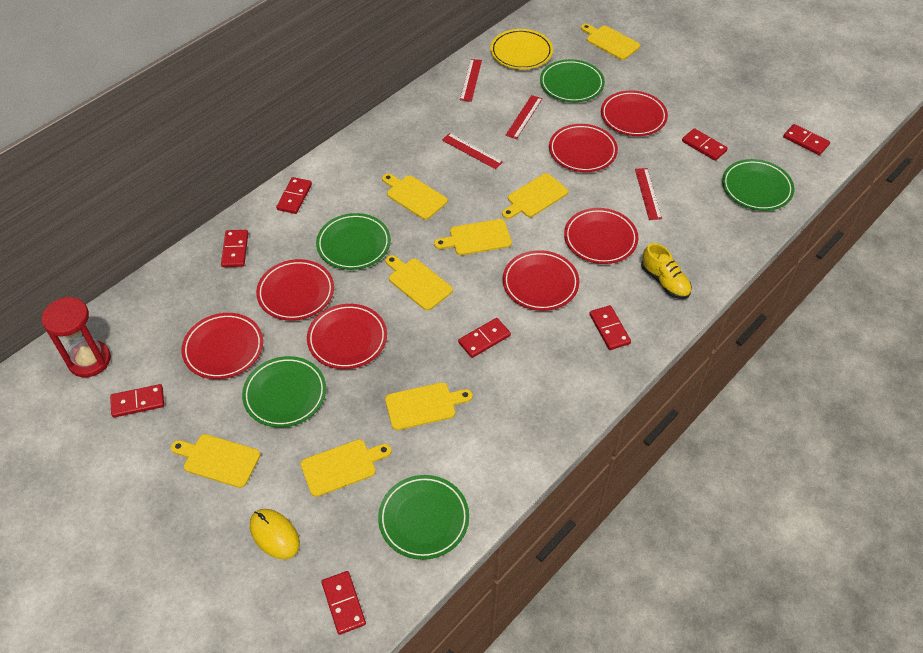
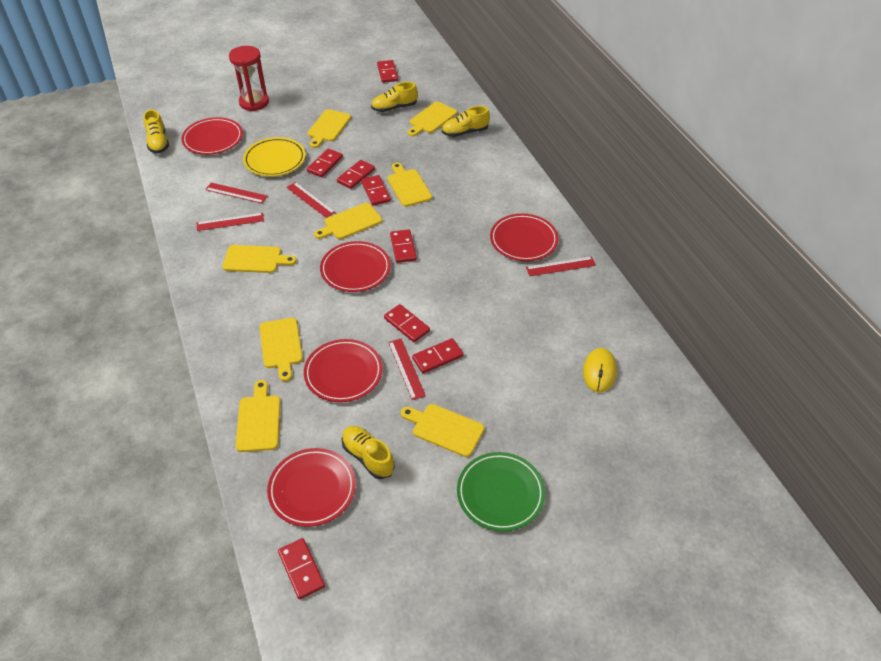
green plate: 5 -> 1
red plate: 7 -> 5
red ruler: 4 -> 5
yellow shoe: 1 -> 4

